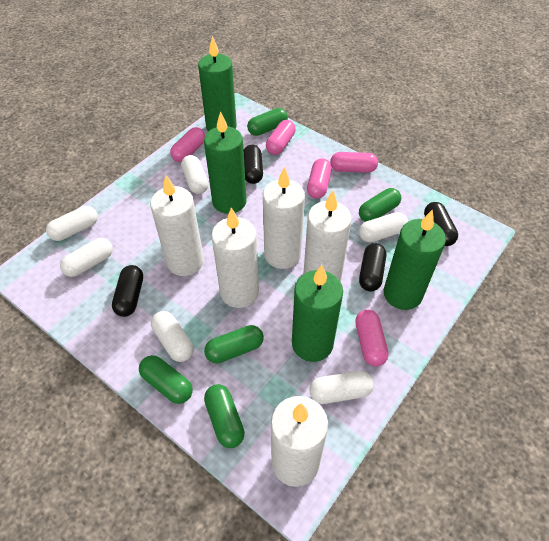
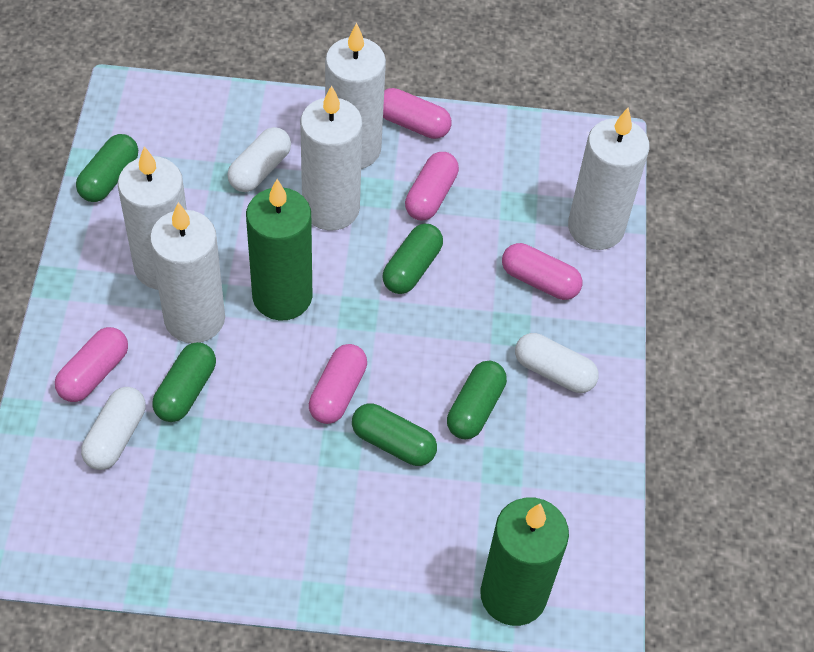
black capsule: 4 -> 0
green candle: 4 -> 2
white capsule: 6 -> 3

